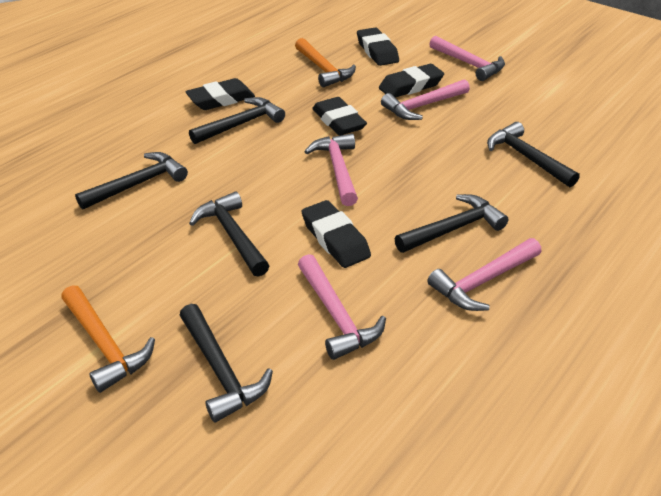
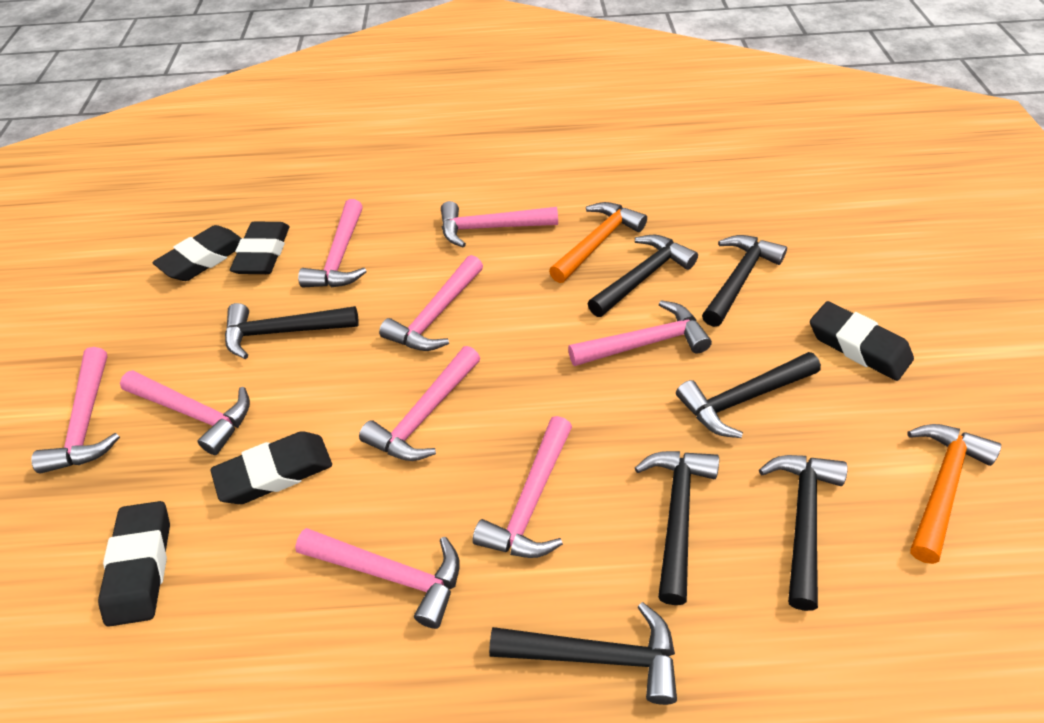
black hammer: 6 -> 7
pink hammer: 5 -> 9

